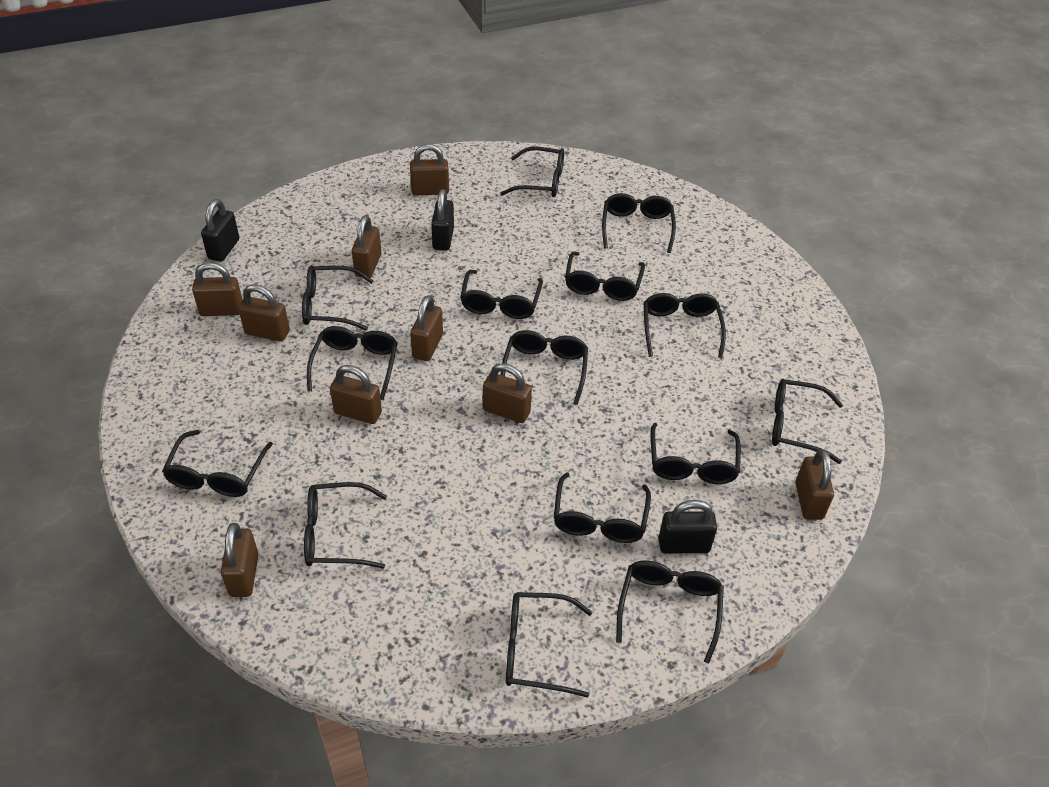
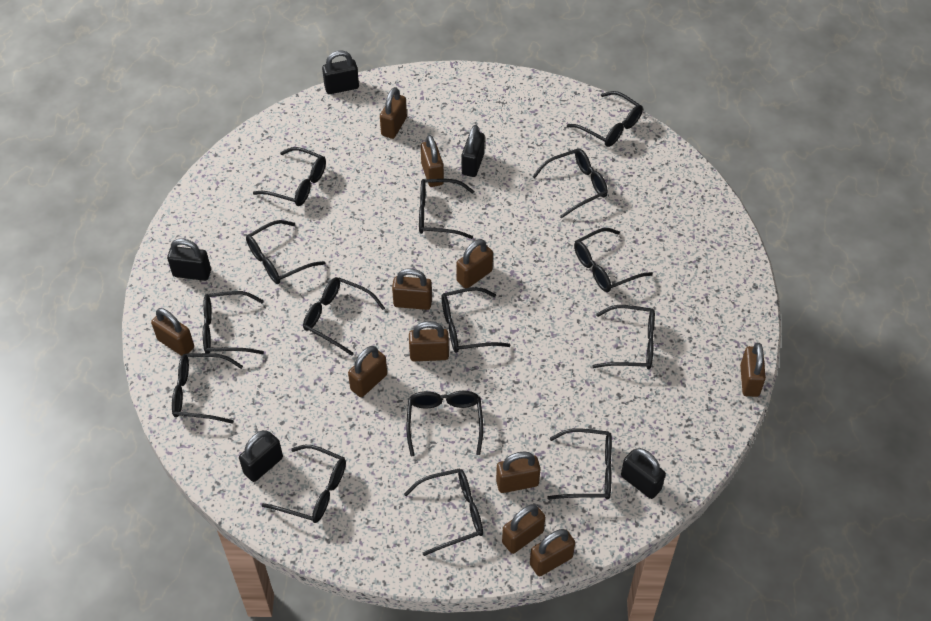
black padlock: 3 -> 5
brown padlock: 9 -> 11

